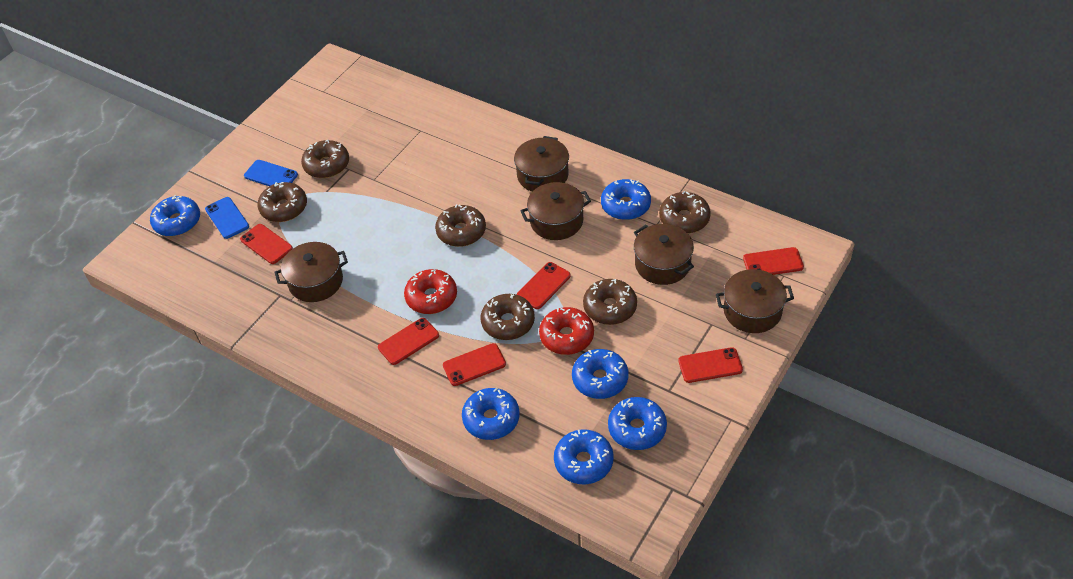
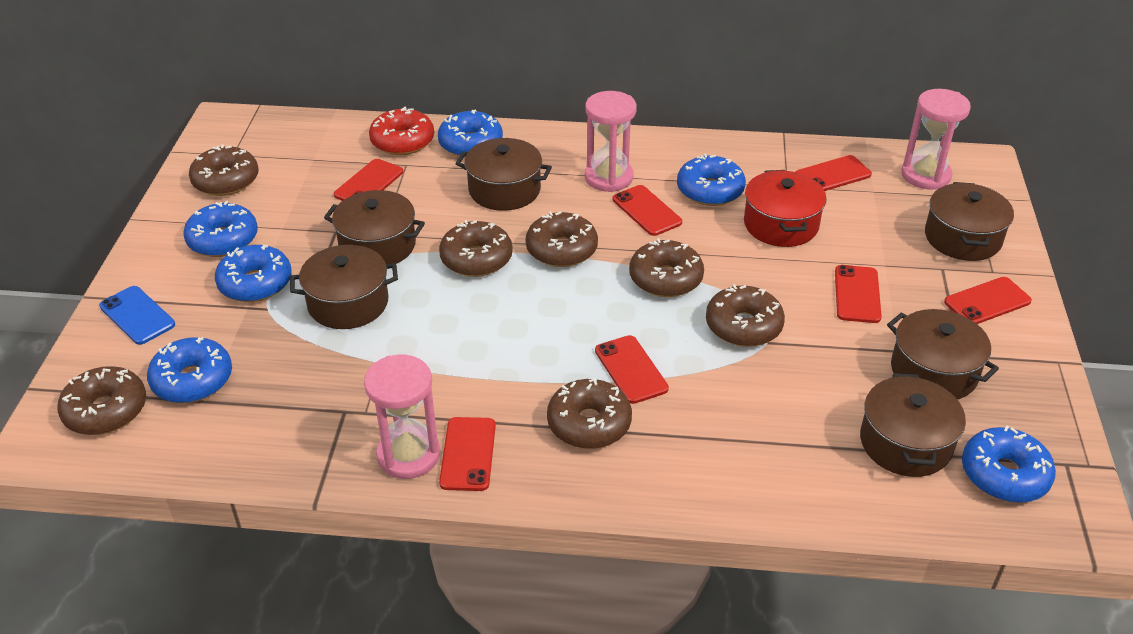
blue phone: 2 -> 1
brown donut: 6 -> 7
brown pot: 5 -> 6
pink hourglass: 0 -> 3
red donut: 2 -> 1
red phone: 6 -> 7
red pot: 0 -> 1

